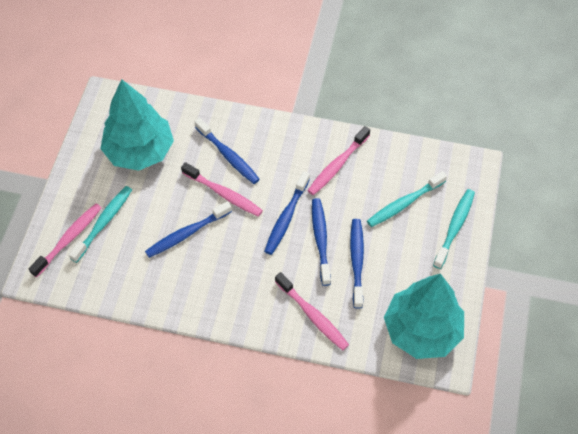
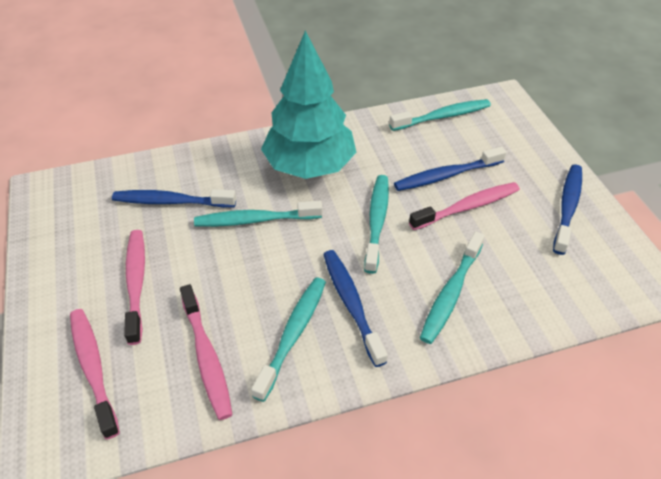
blue toothbrush: 5 -> 4
turquoise toothbrush: 3 -> 5
turquoise tree: 2 -> 1

